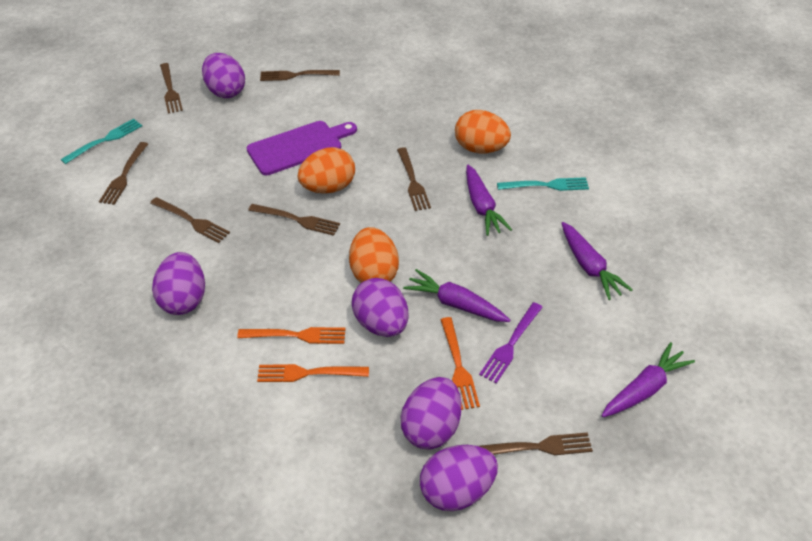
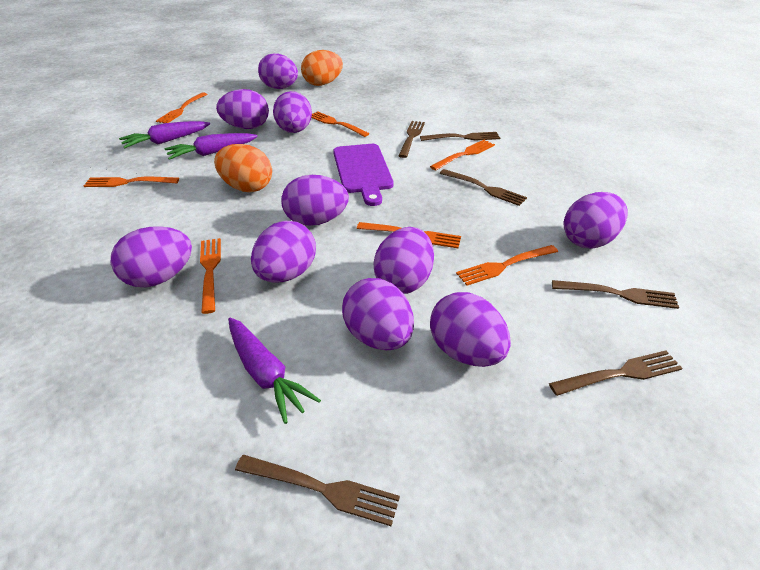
brown fork: 7 -> 6
orange egg: 3 -> 2
orange fork: 3 -> 7
purple carrot: 4 -> 3
purple egg: 5 -> 10
purple fork: 1 -> 0
turquoise fork: 2 -> 0

